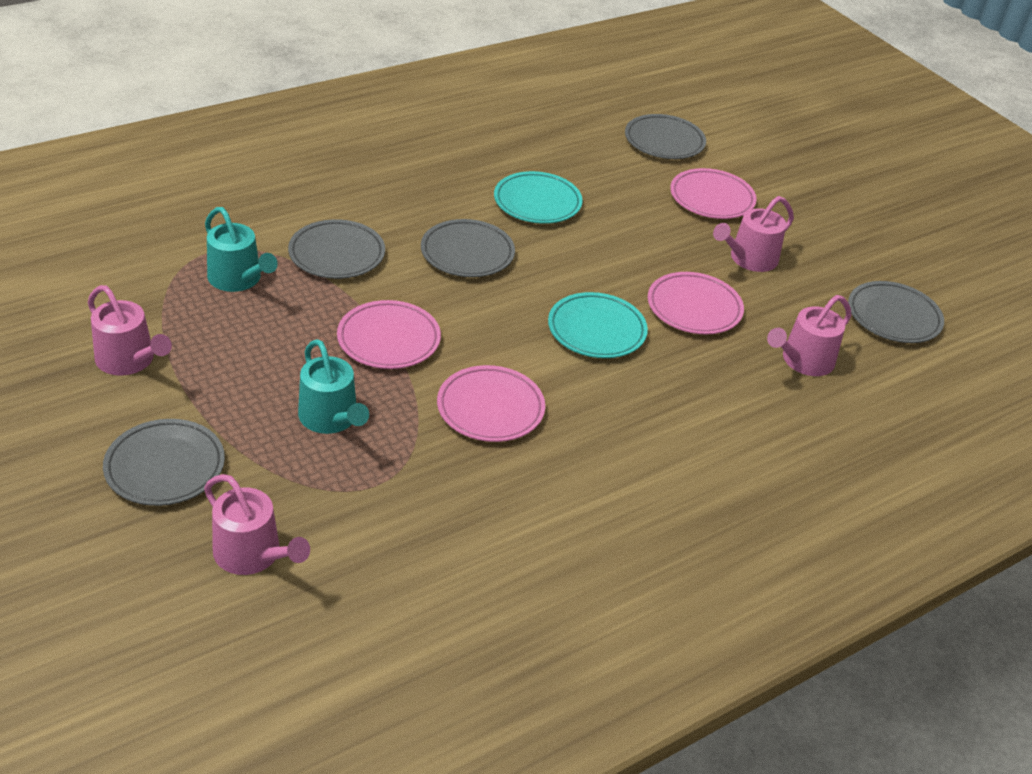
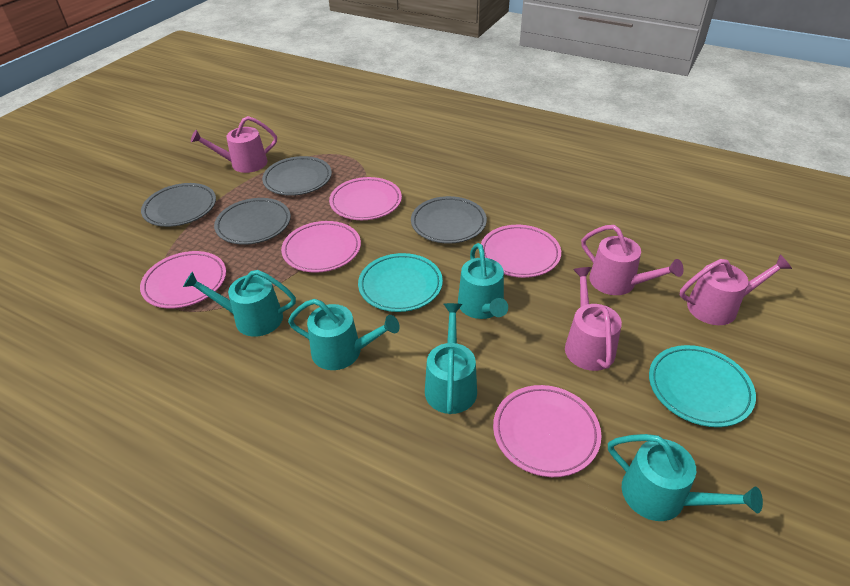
grey plate: 5 -> 4
pink plate: 4 -> 5
turquoise watering can: 2 -> 5

